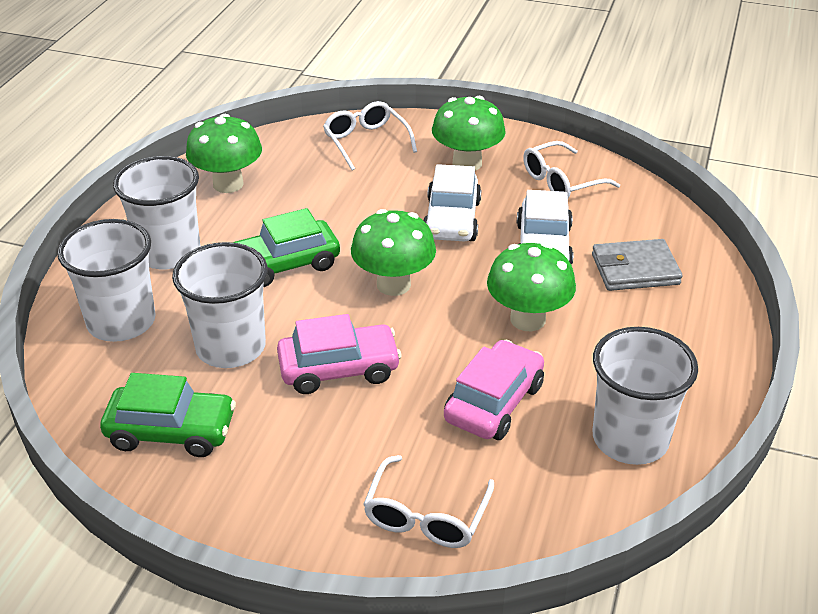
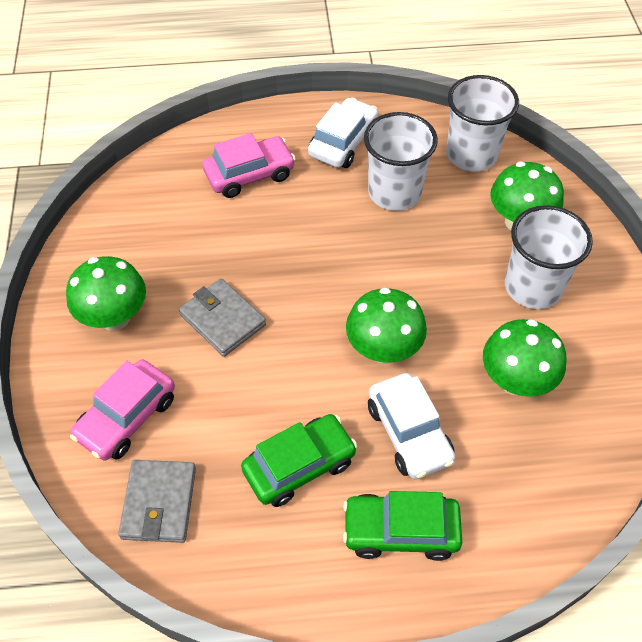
grey wallet: 1 -> 2
white cup: 4 -> 3
white glasses: 3 -> 0

